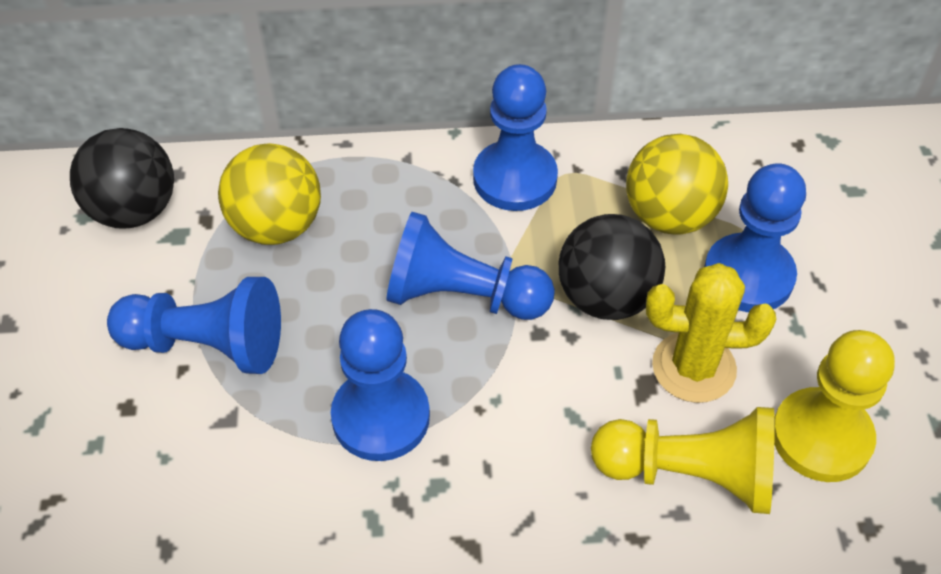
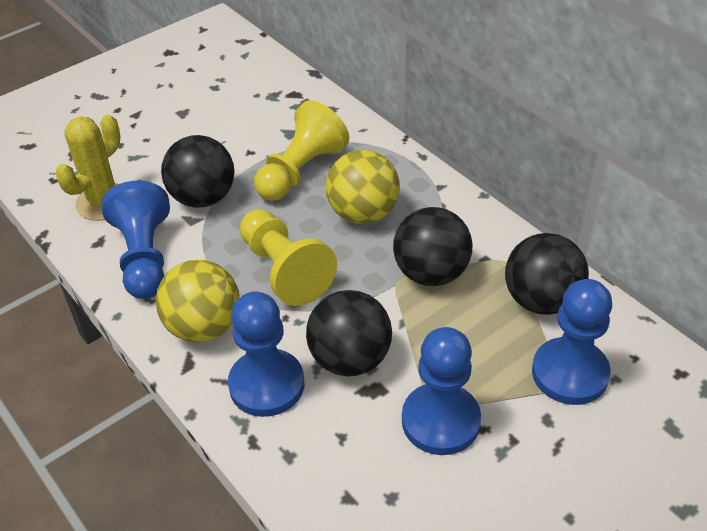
black ball: 2 -> 4
blue pawn: 5 -> 4

